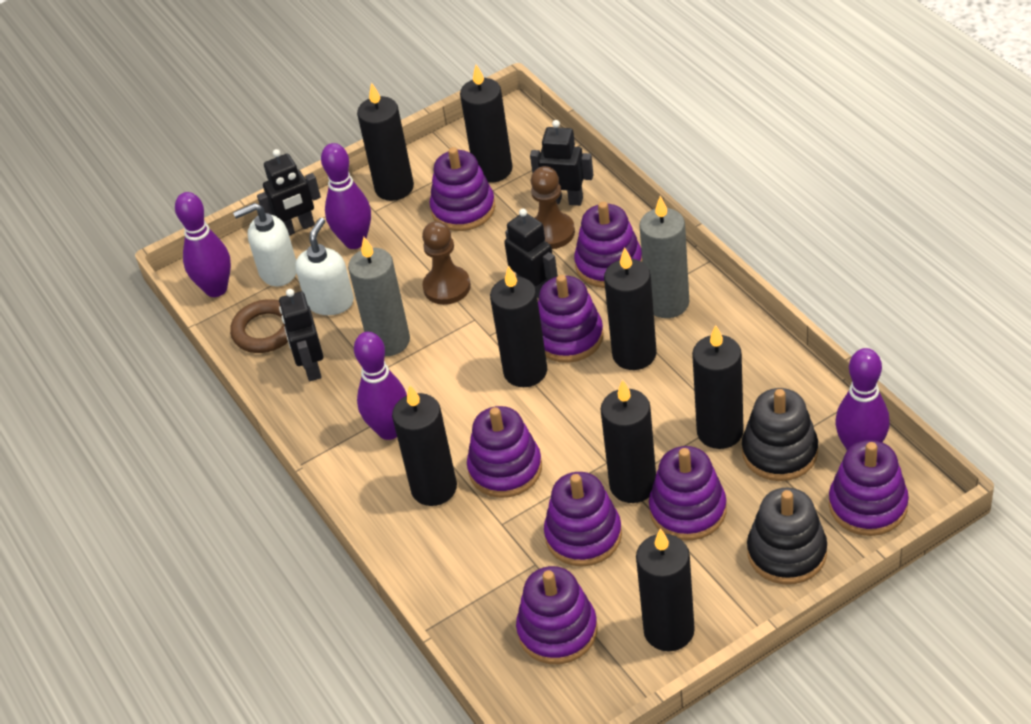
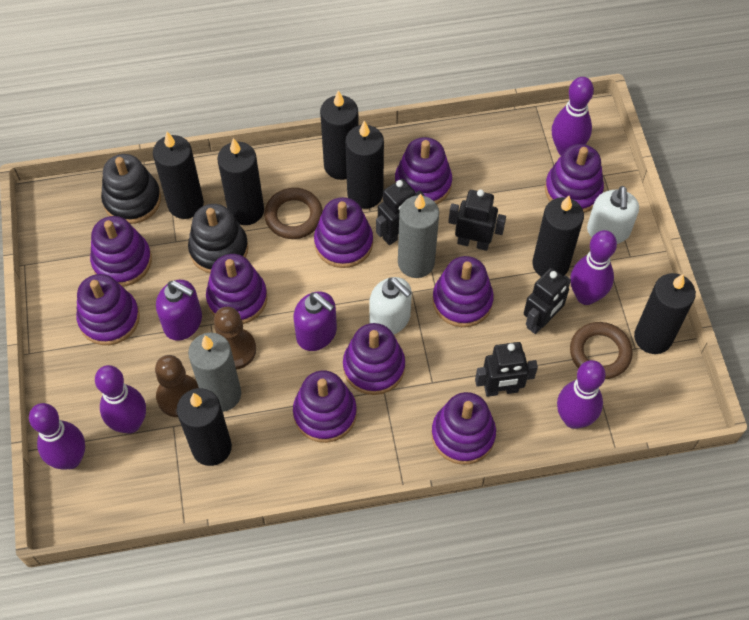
black candle: 8 -> 7
brown ring: 1 -> 2
purple bowling pin: 4 -> 5
purple soap dispenser: 0 -> 2
purple stacking toy: 8 -> 10

